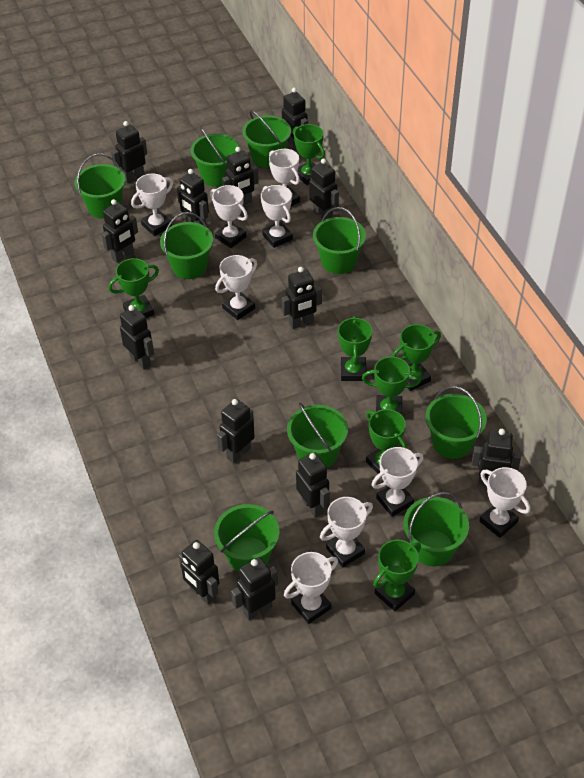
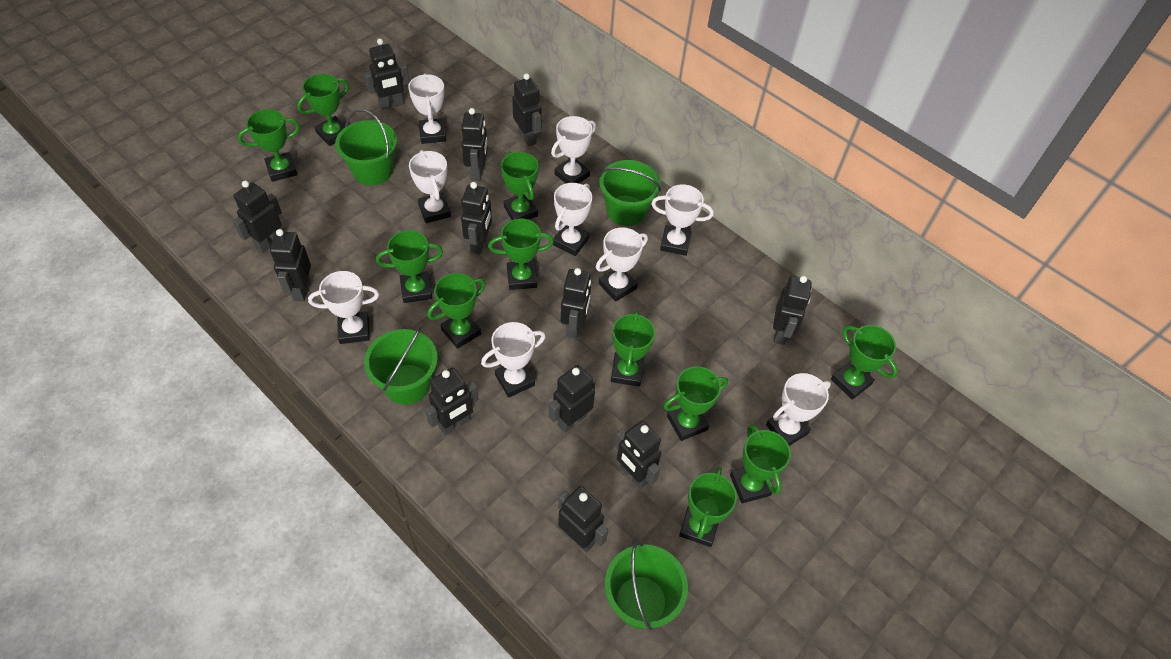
black robot: 13 -> 12
green bucket: 9 -> 4
green trophy: 7 -> 11

